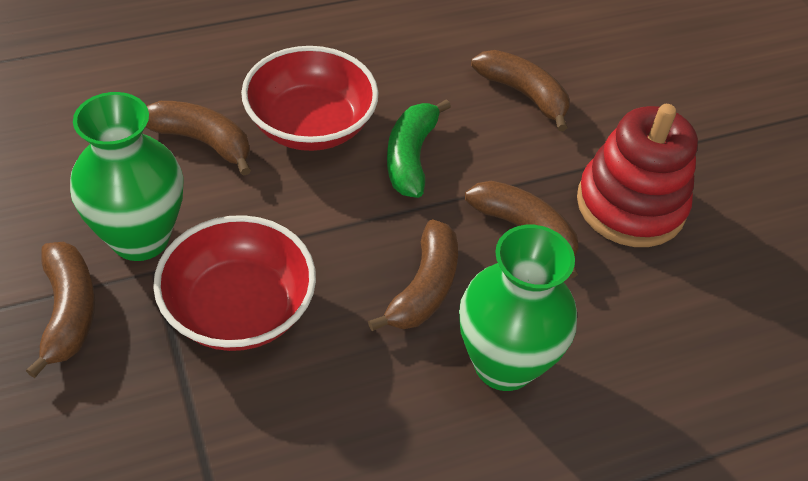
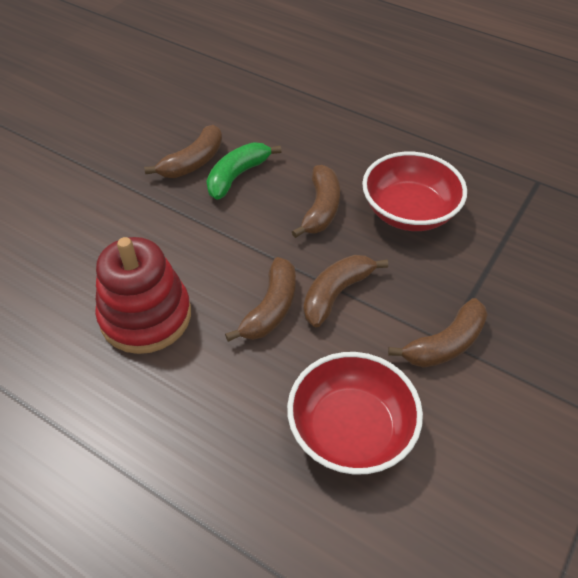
green vase: 2 -> 0

